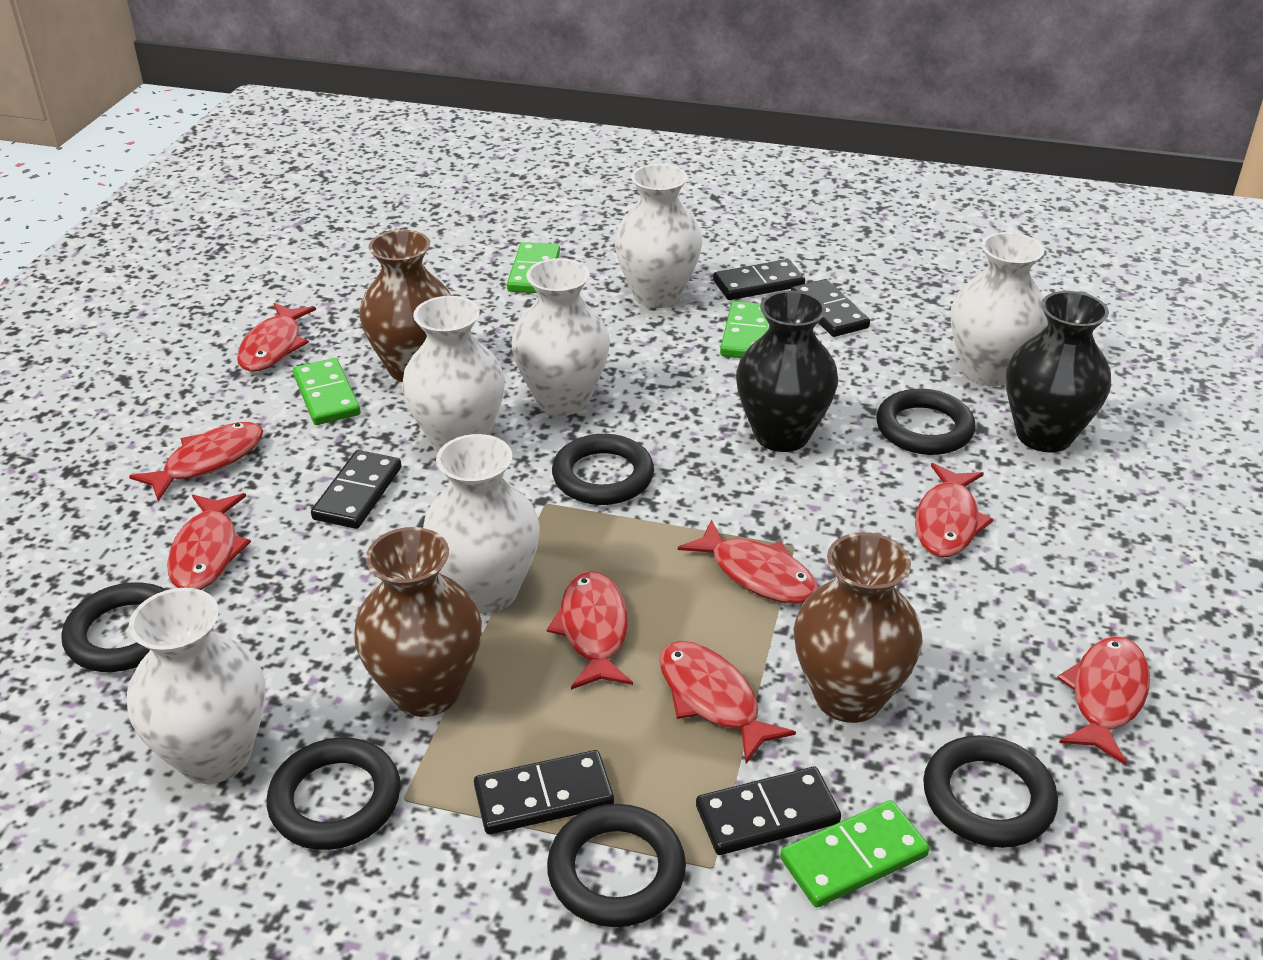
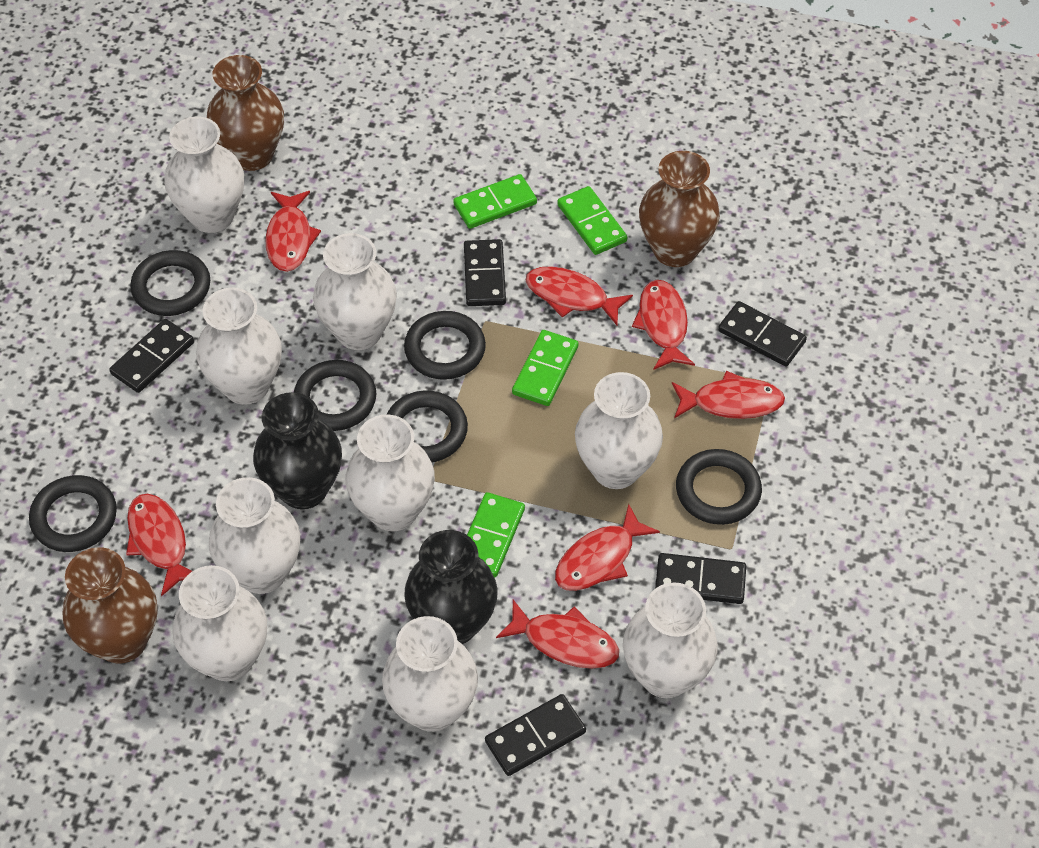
red fish: 8 -> 7
white vase: 6 -> 9

